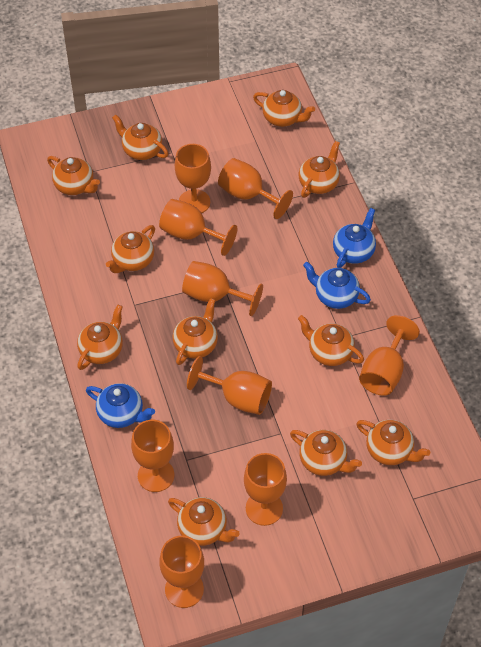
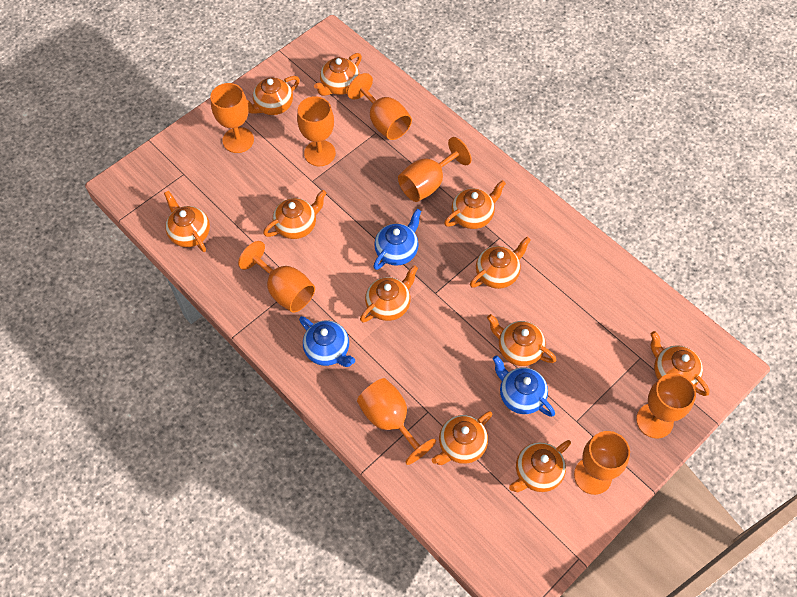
orange goblet: 9 -> 8

